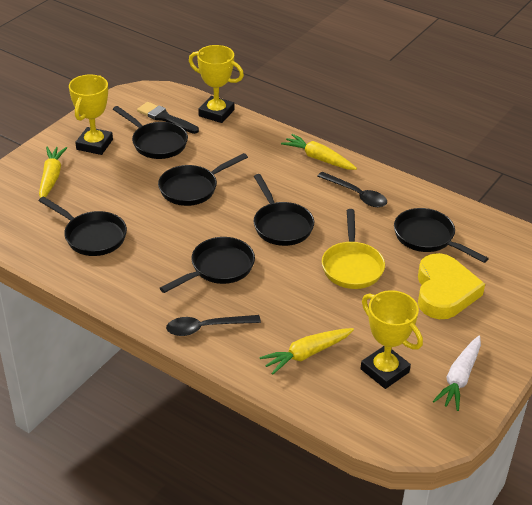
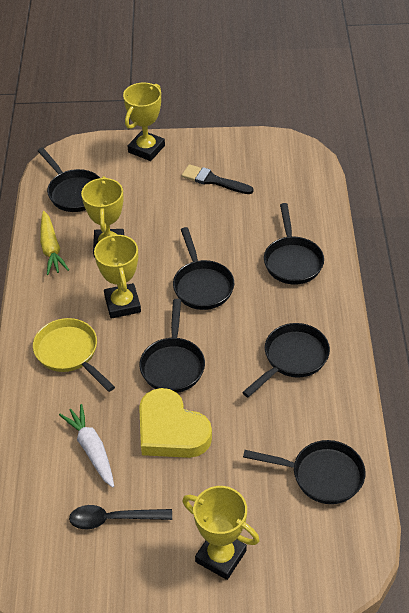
black spoon: 2 -> 1
yellow carrot: 3 -> 1
yellow trophy: 3 -> 4

